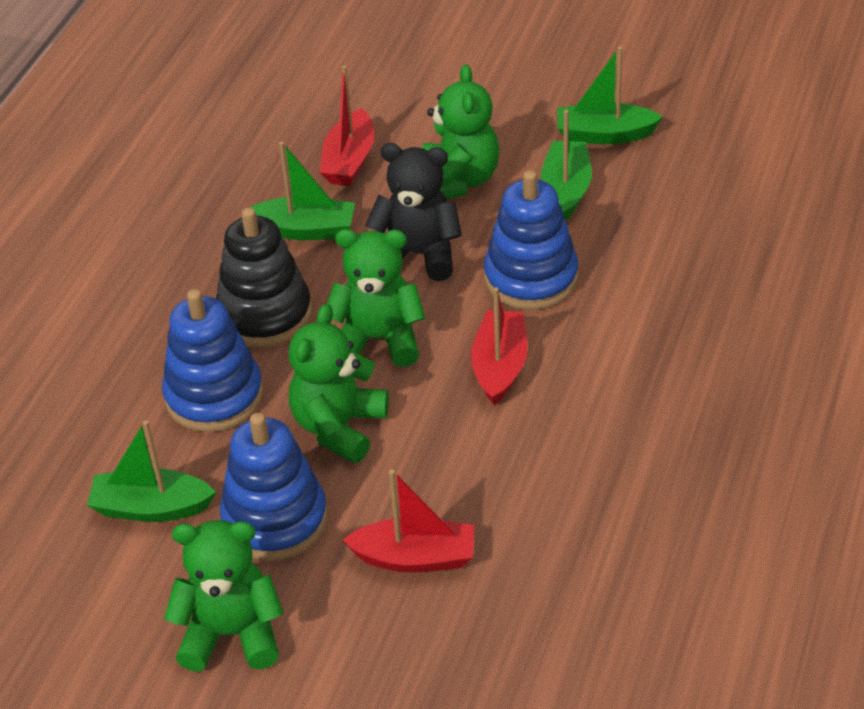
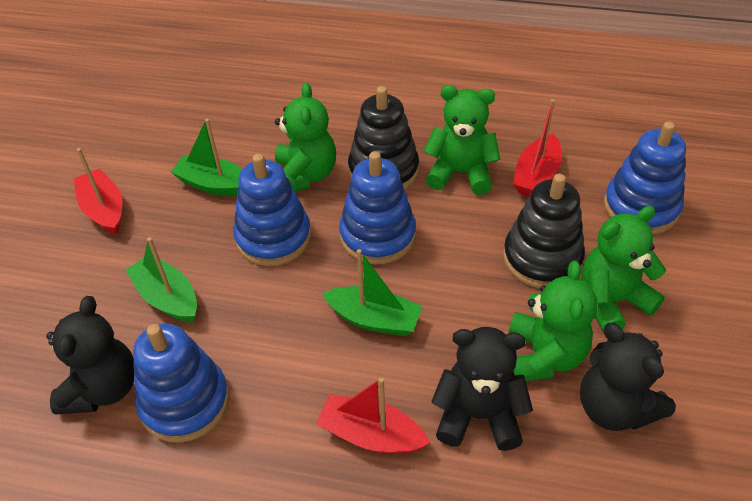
black stacking toy: 1 -> 2
black teddy bear: 1 -> 3
blue stacking toy: 3 -> 4
green boat: 4 -> 3

